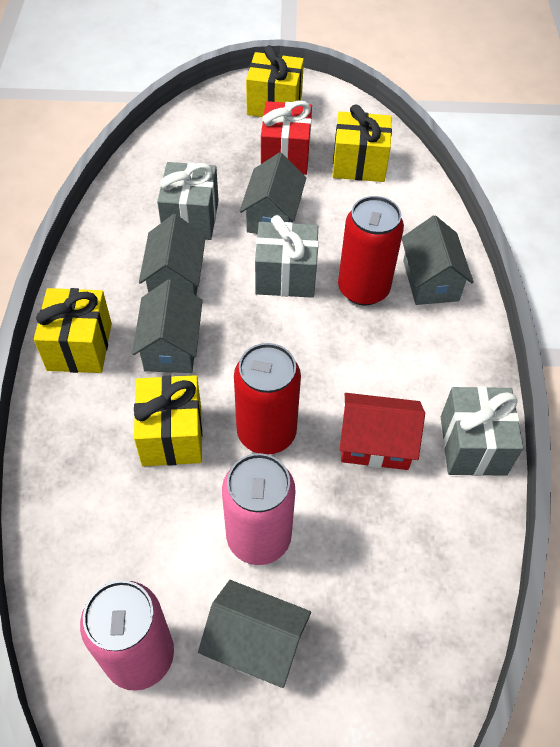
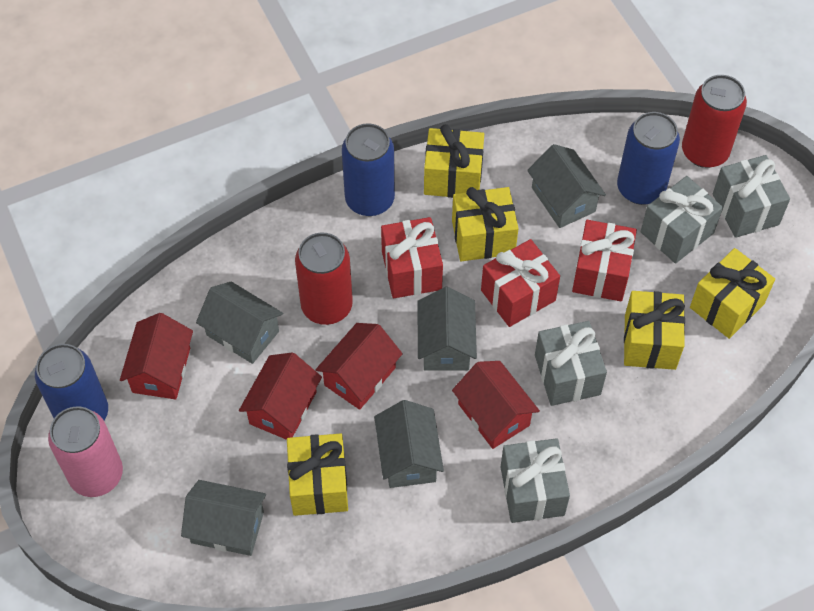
blue can: 0 -> 3
grey gift: 3 -> 4
pink can: 2 -> 1
red gift: 1 -> 3
red house: 1 -> 4
yellow gift: 4 -> 5

